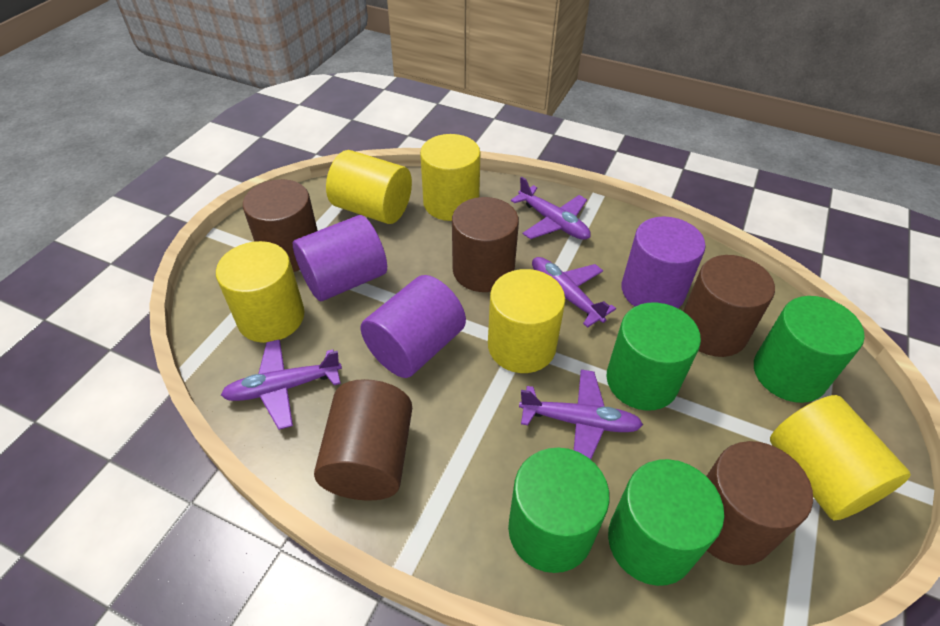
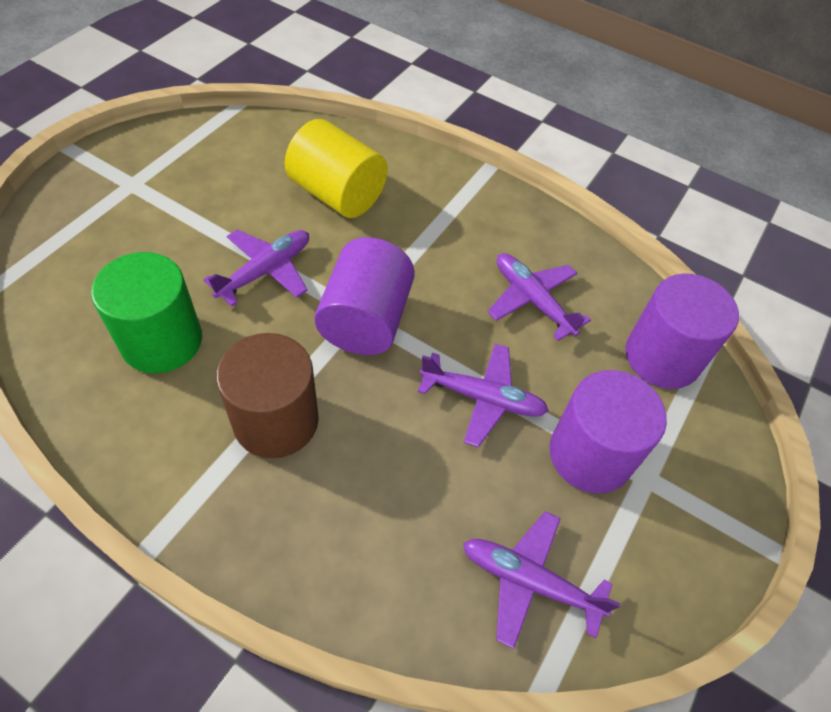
brown cylinder: 5 -> 1
green cylinder: 4 -> 1
yellow cylinder: 5 -> 1

